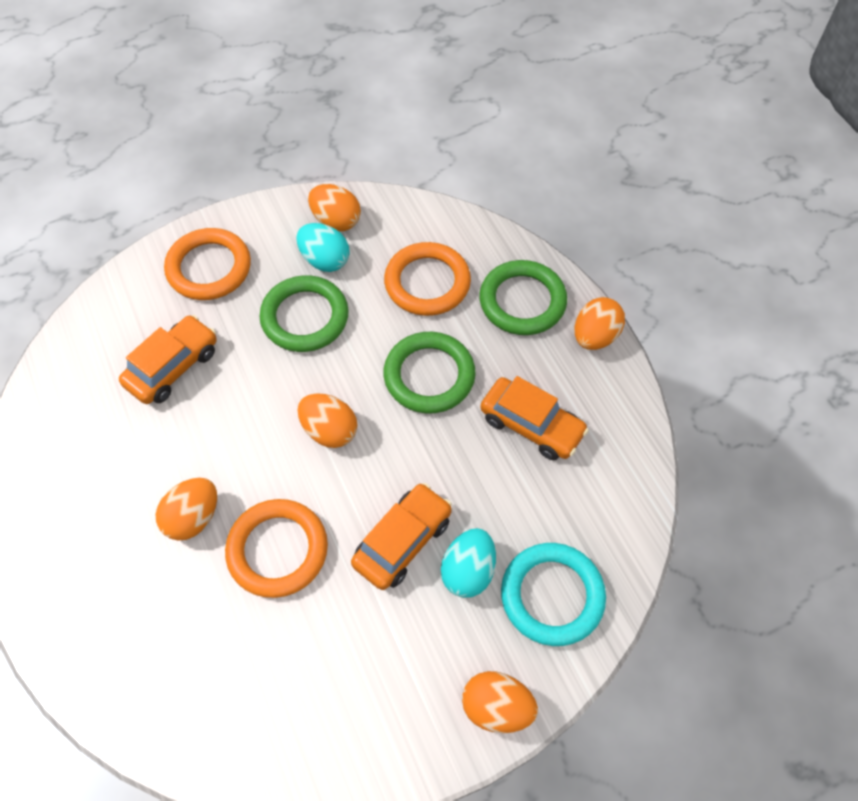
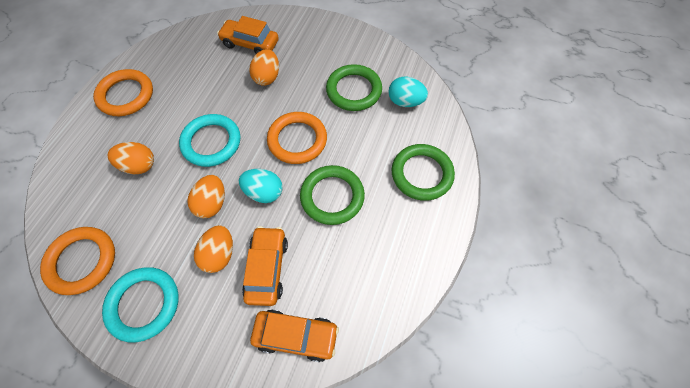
orange egg: 5 -> 4
turquoise ring: 1 -> 2

